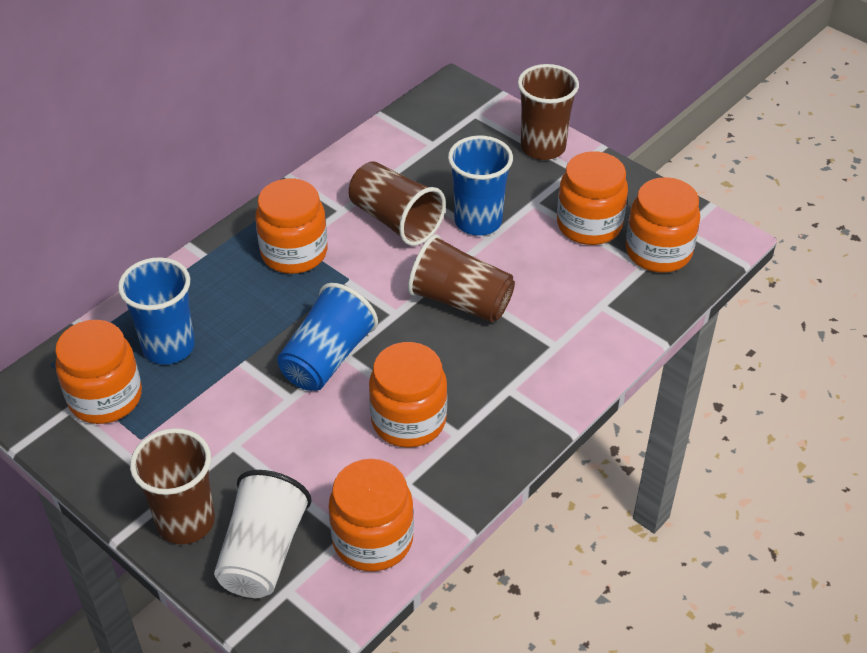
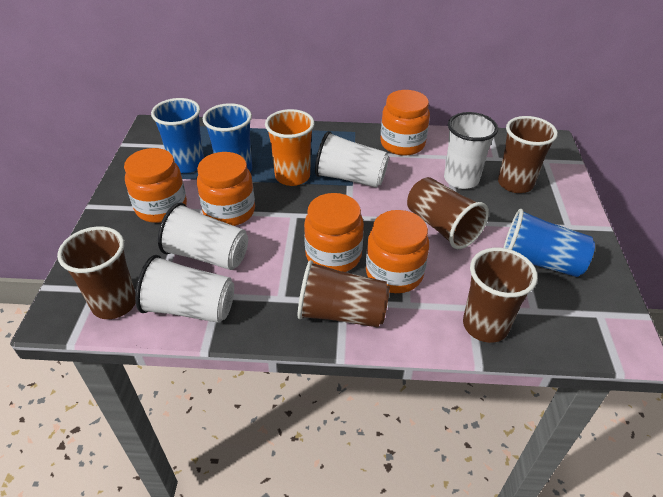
brown cup: 4 -> 5
orange cup: 0 -> 1
orange jar: 6 -> 5
white cup: 1 -> 4

